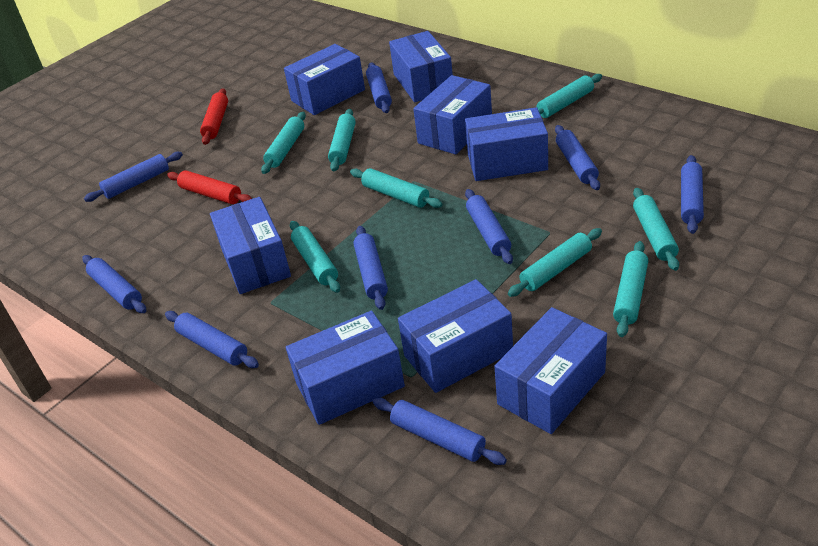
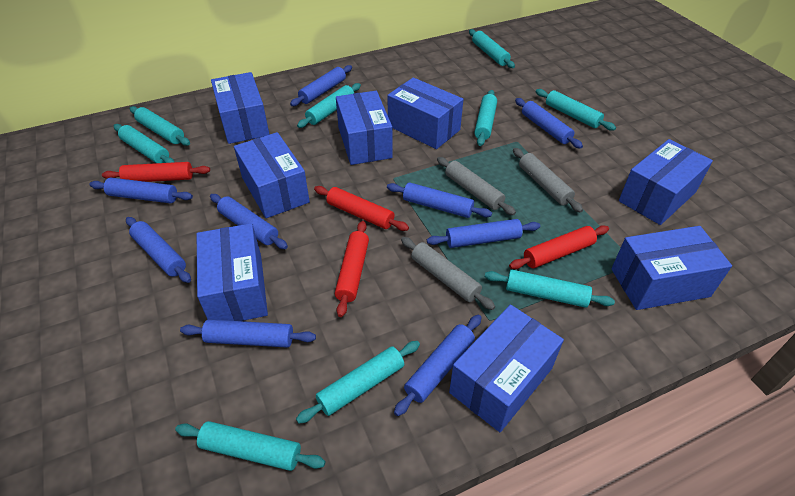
grey rolling pin: 0 -> 3
red rolling pin: 2 -> 4
turquoise rolling pin: 8 -> 9

